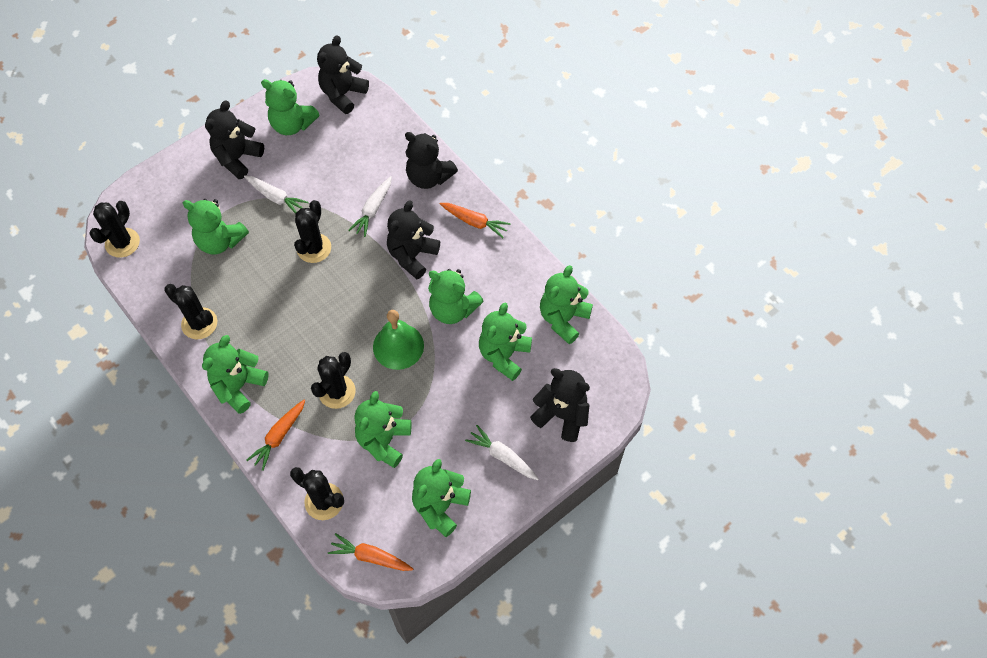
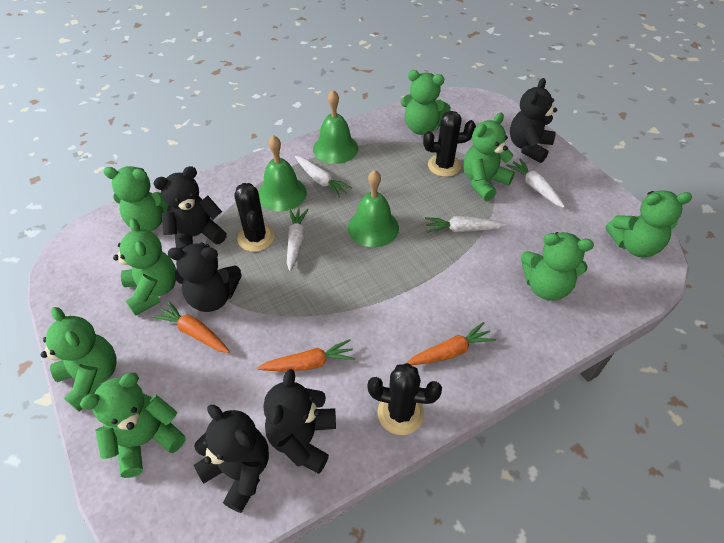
black cactus: 5 -> 3
green bell: 1 -> 3
white carrot: 3 -> 4

